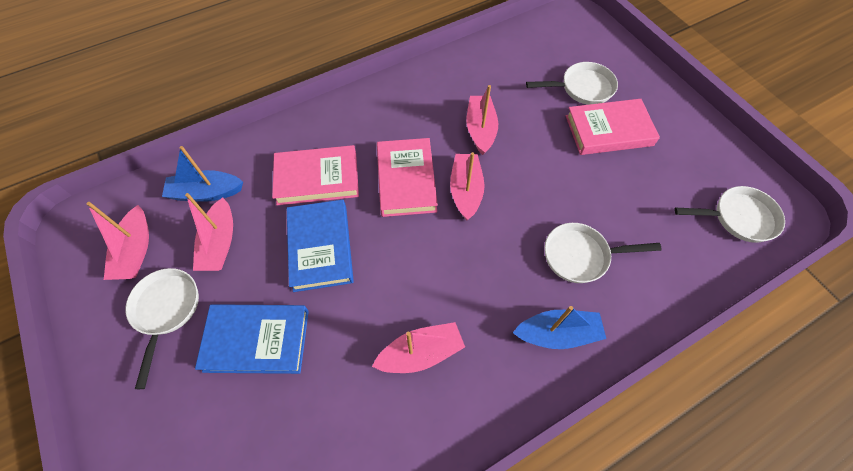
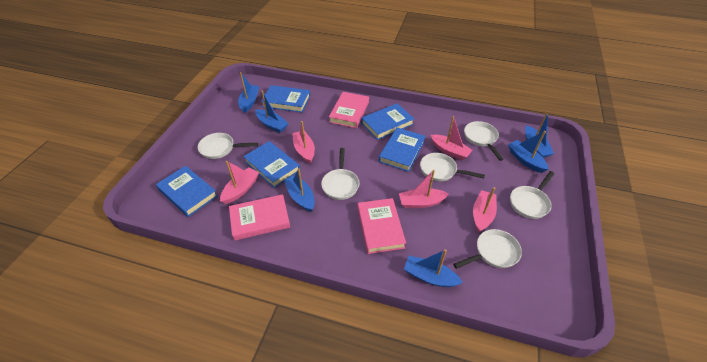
blue boat: 2 -> 6
blue book: 2 -> 5
white pan: 4 -> 6

